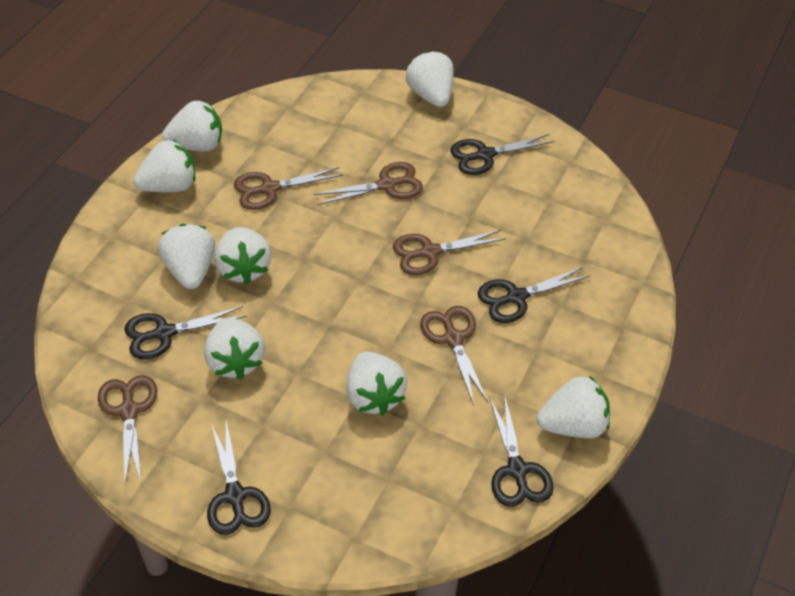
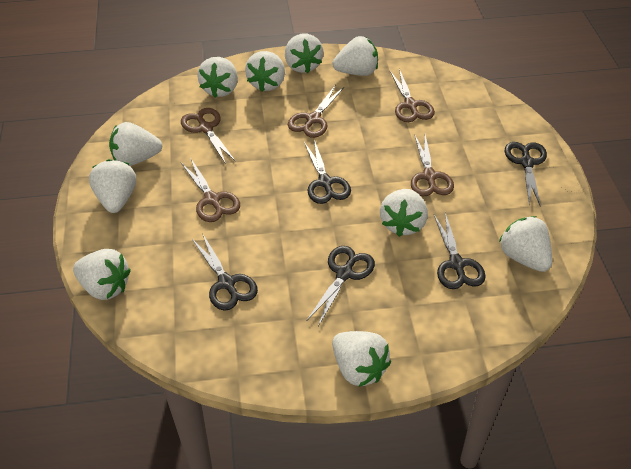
white strawberry: 8 -> 10

